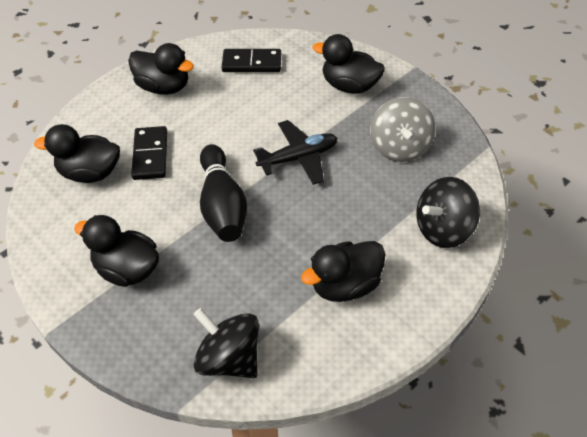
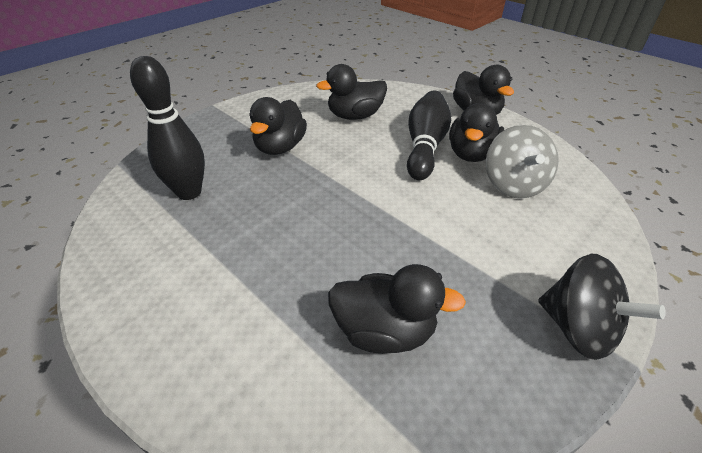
black bowling pin: 1 -> 2
black domino: 2 -> 0
black plane: 1 -> 0
black spinning top: 2 -> 1

